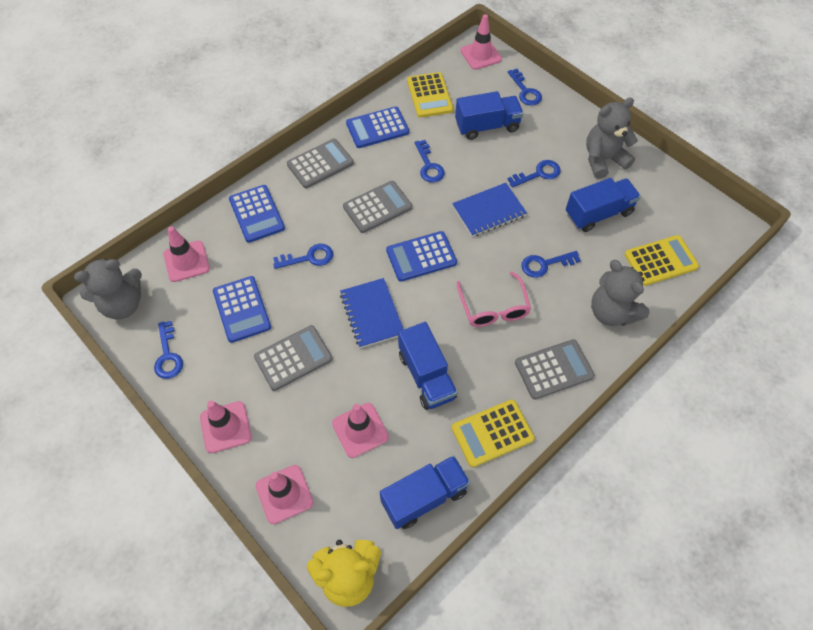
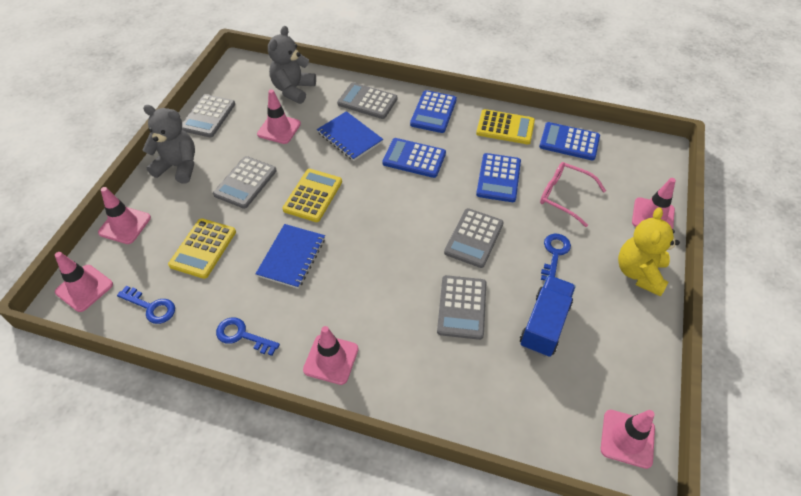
blue key: 6 -> 3
blue truck: 4 -> 1
grey calculator: 4 -> 5
grey teddy bear: 3 -> 2
pink traffic cone: 5 -> 6

